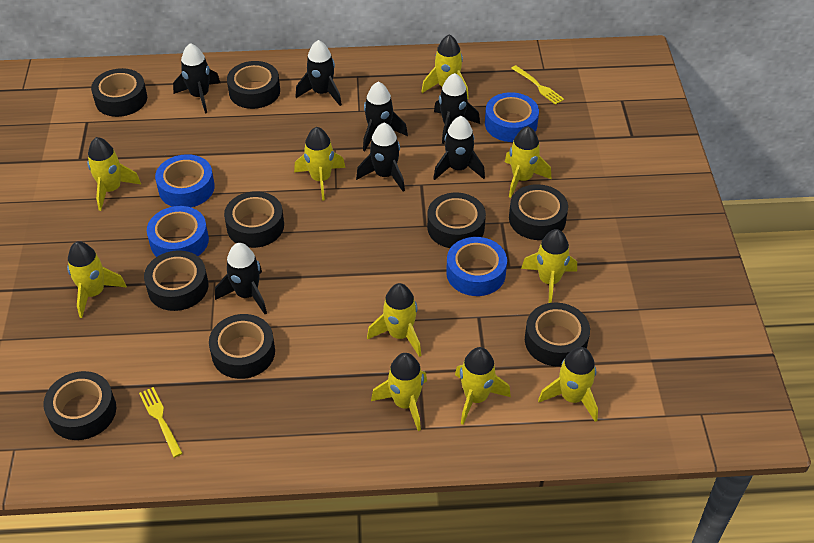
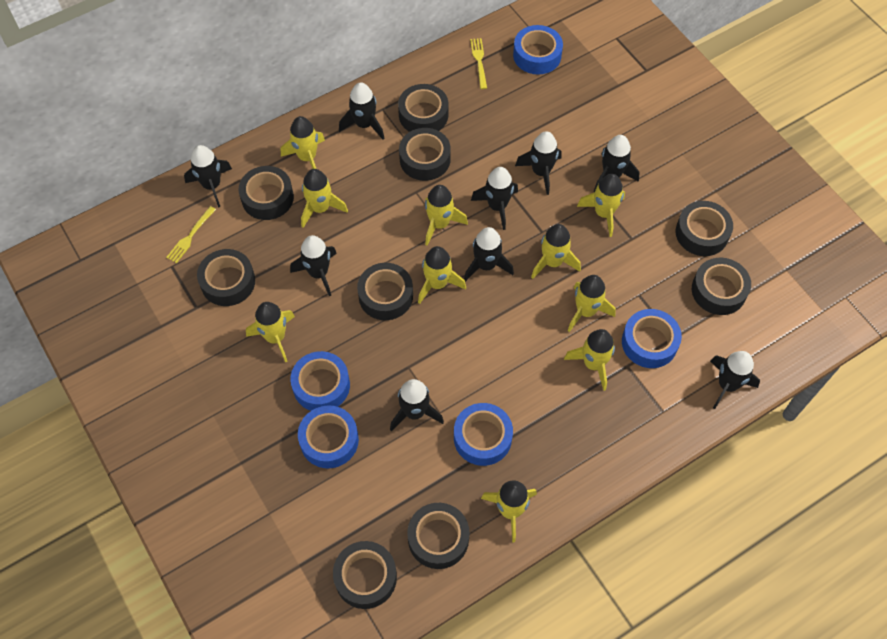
black rocket: 7 -> 9
blue tape: 4 -> 5

